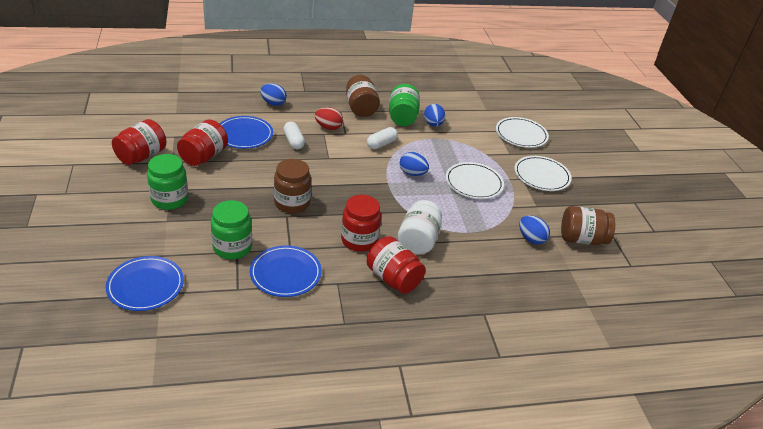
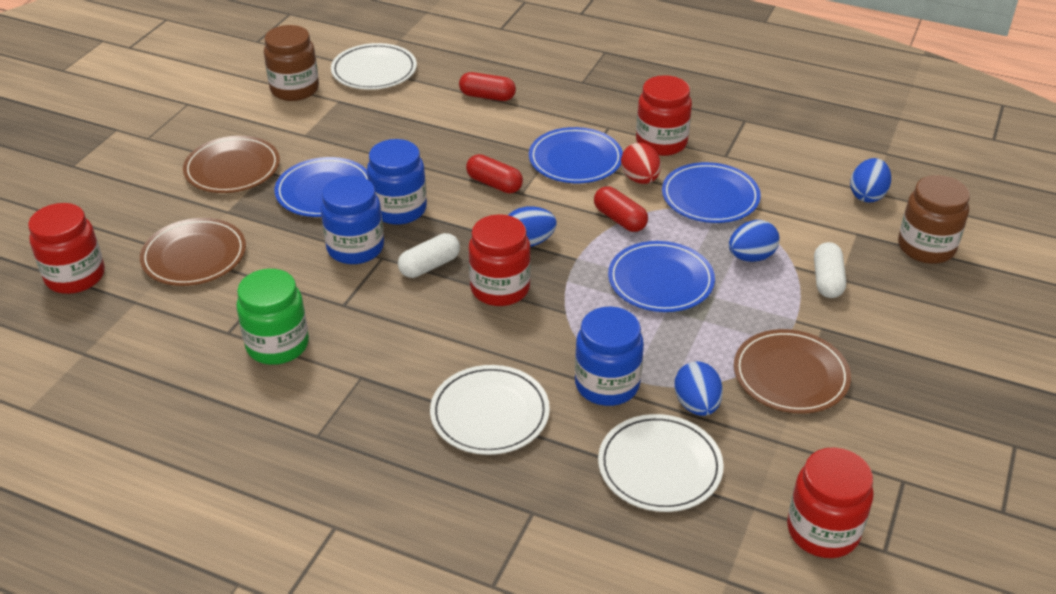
blue jar: 0 -> 3
blue plate: 3 -> 4
brown jar: 3 -> 2
brown plate: 0 -> 3
green jar: 3 -> 1
red capsule: 0 -> 3
white jar: 1 -> 0

